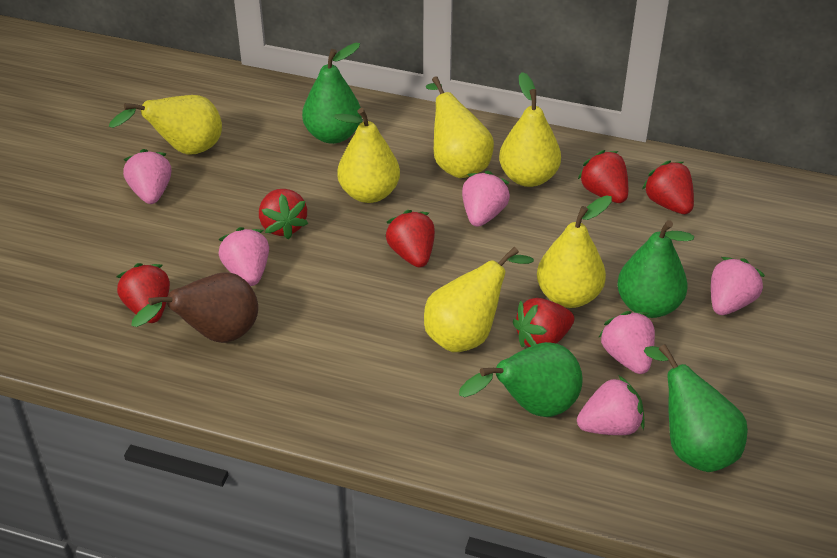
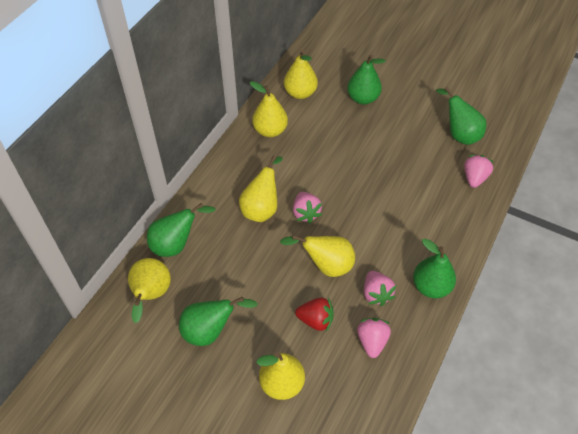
brown pear: 1 -> 0
green pear: 4 -> 5
pink strawberry: 6 -> 4
red strawberry: 6 -> 1

